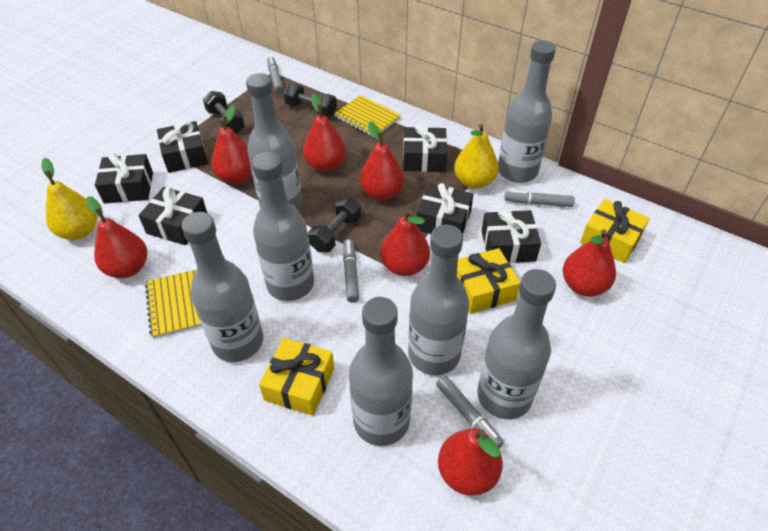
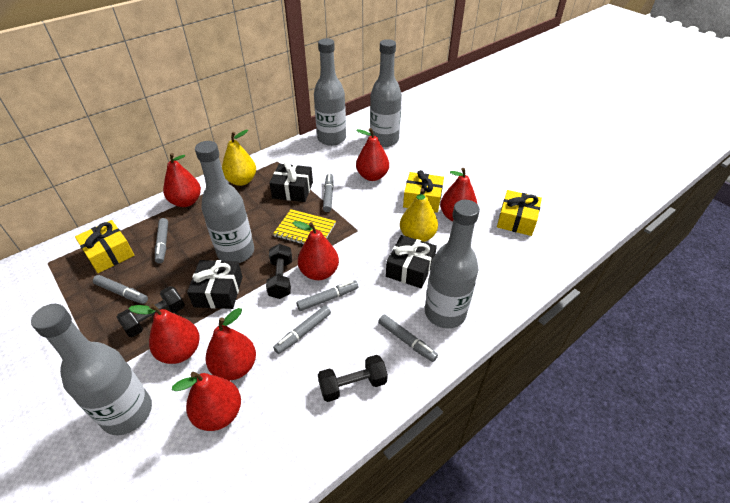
black gift: 6 -> 3
grey bottle: 7 -> 5
grey marker: 4 -> 6
yellow notebook: 2 -> 1

